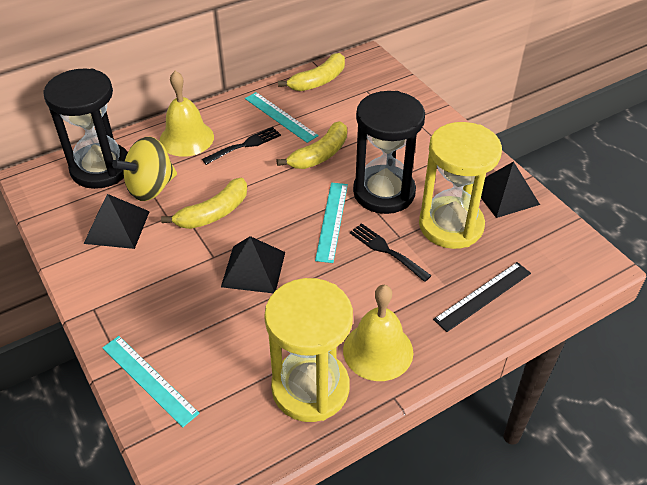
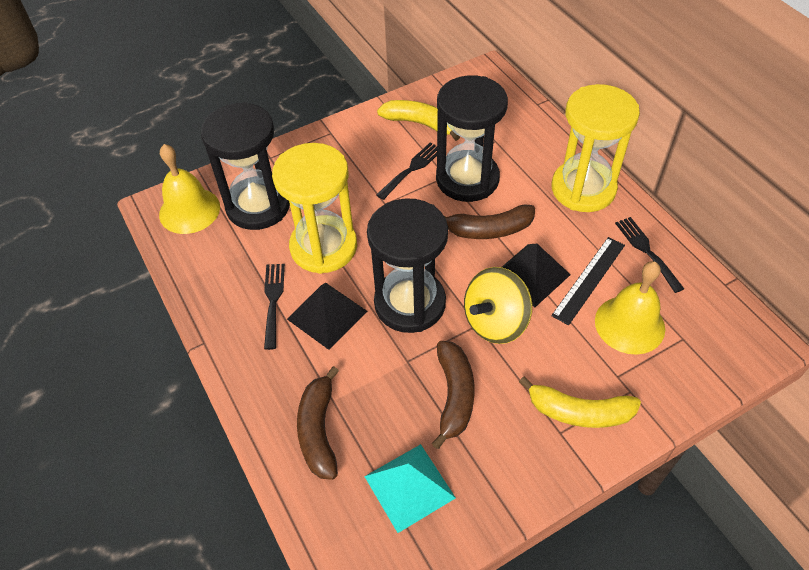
black fork: 2 -> 3
black hourglass: 2 -> 3
black pyramid: 3 -> 2
brown banana: 0 -> 3
turquoise pyramid: 0 -> 1
turquoise ruler: 3 -> 0
yellow banana: 3 -> 2

